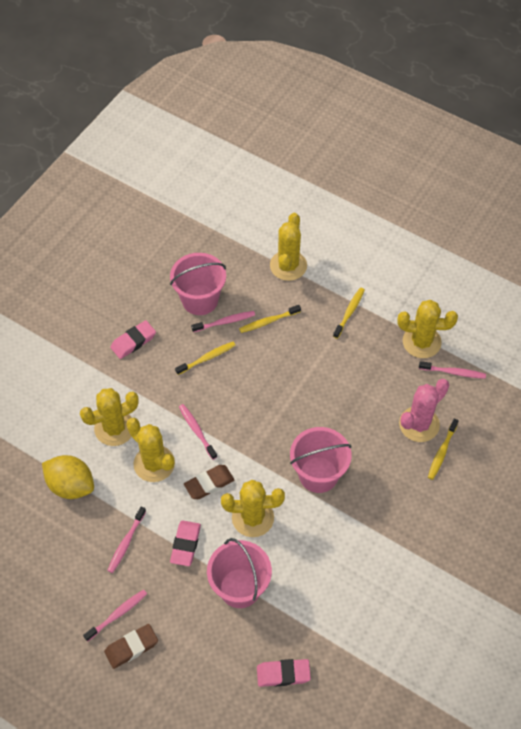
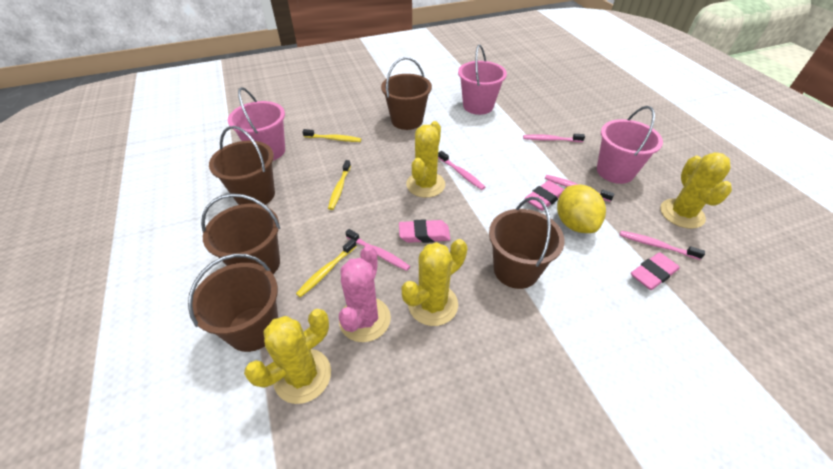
brown bucket: 0 -> 5
brown eraser: 2 -> 0
yellow cactus: 5 -> 4
yellow toothbrush: 4 -> 3

